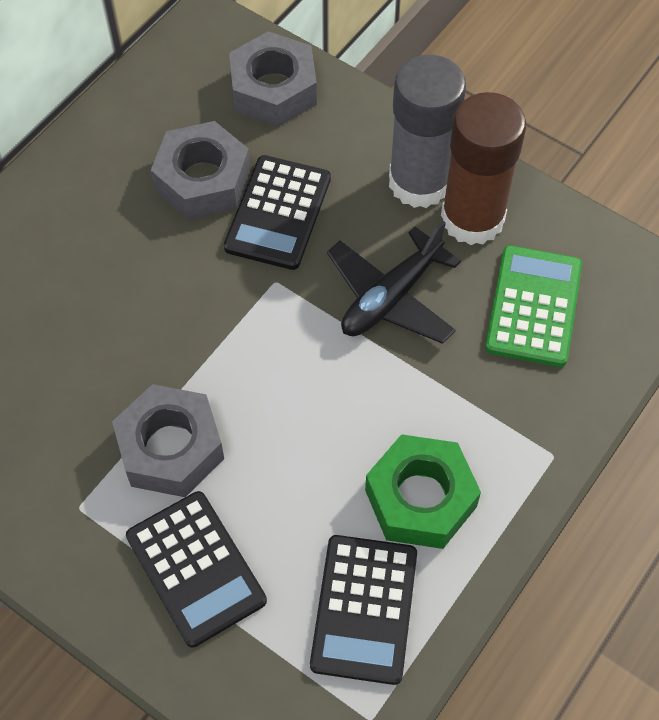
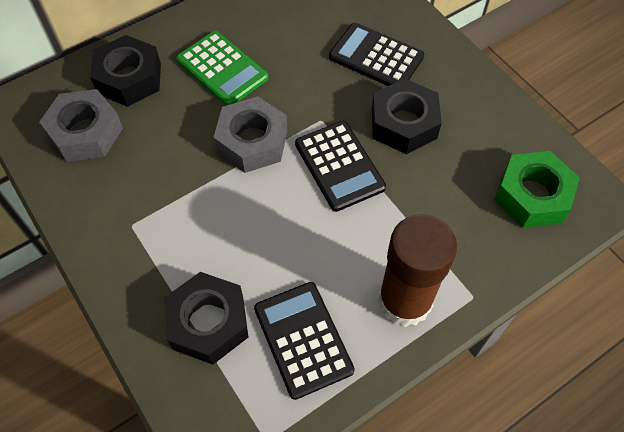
black nut: 0 -> 3
black plane: 1 -> 0
grey glue stick: 1 -> 0
grey nut: 3 -> 2

